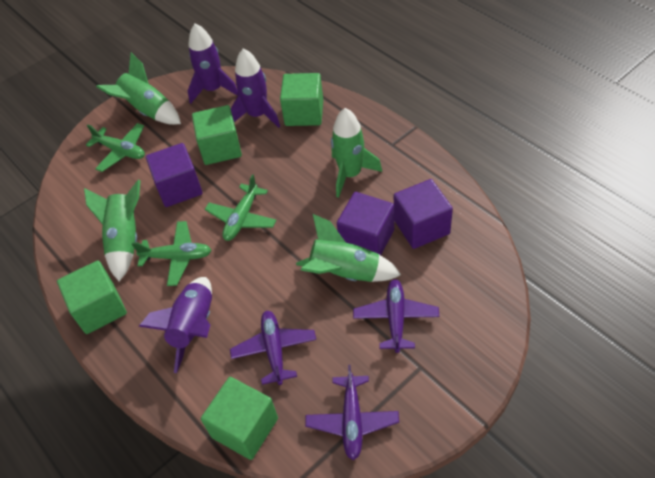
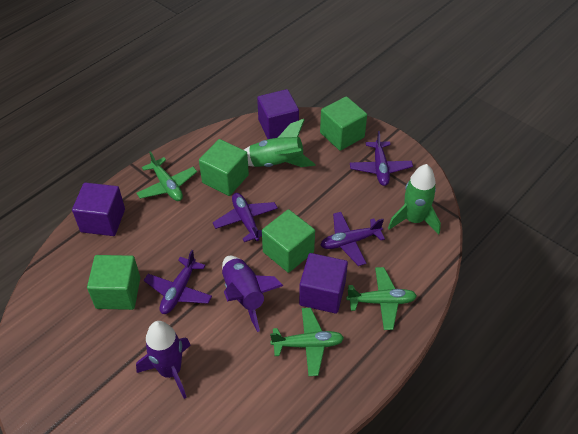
green rocket: 4 -> 2
purple plane: 3 -> 4
purple rocket: 3 -> 2

